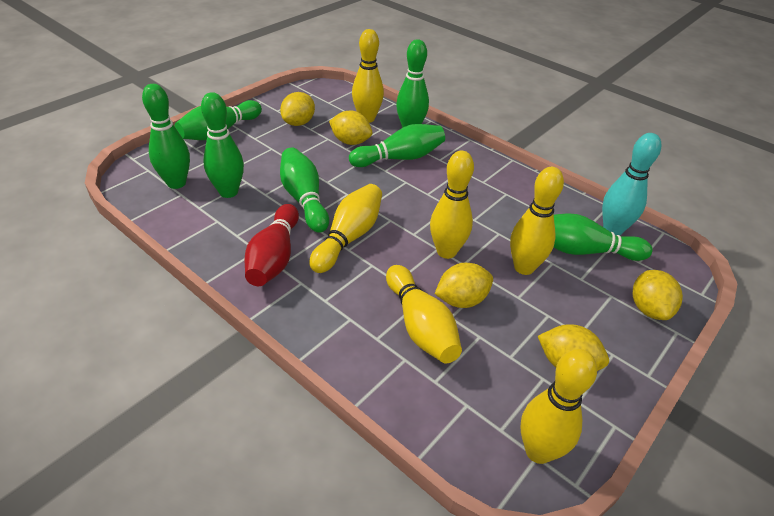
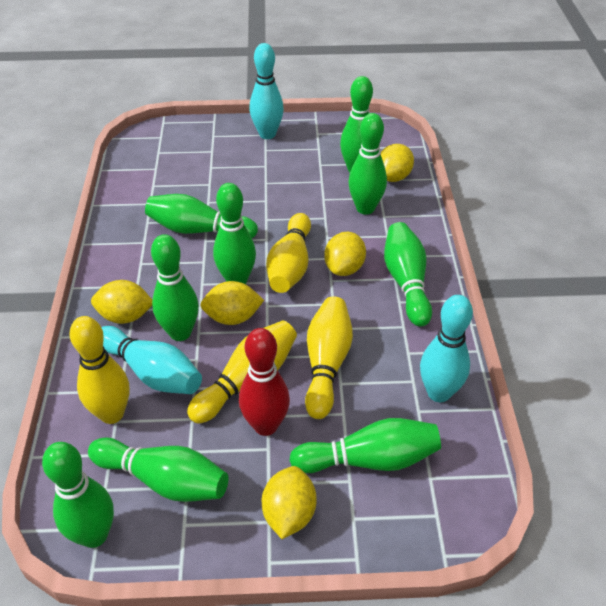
green bowling pin: 7 -> 9
turquoise bowling pin: 1 -> 3
yellow bowling pin: 6 -> 4

